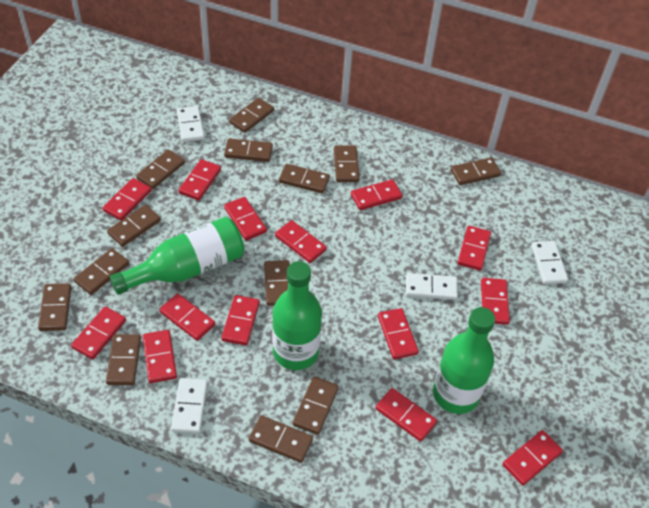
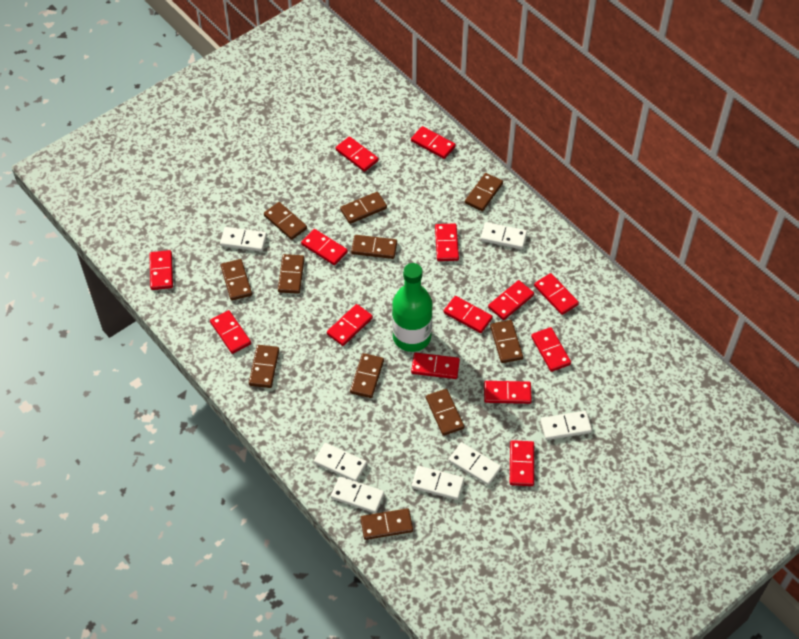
brown domino: 13 -> 11
green bottle: 3 -> 1
white domino: 4 -> 7

